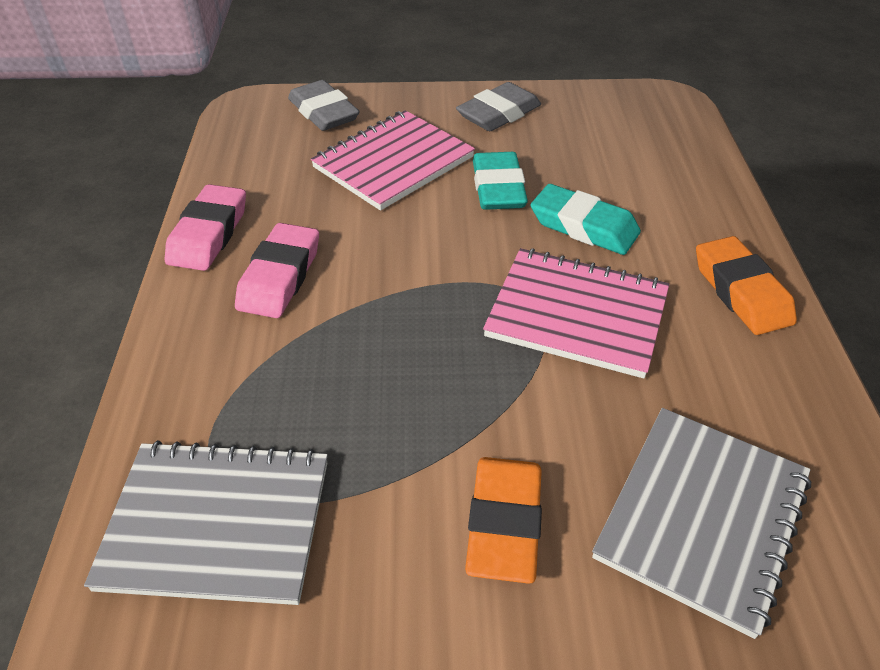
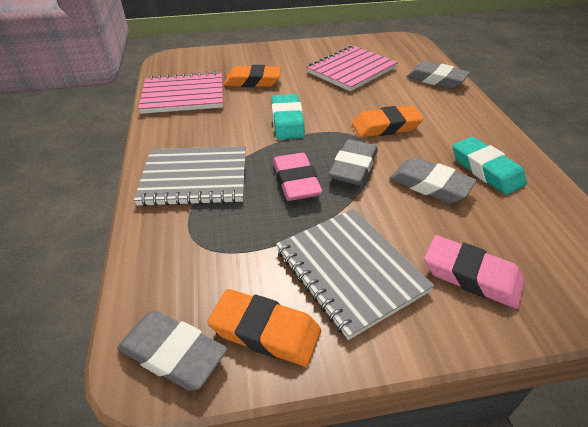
grey eraser: 2 -> 4
orange eraser: 2 -> 3

